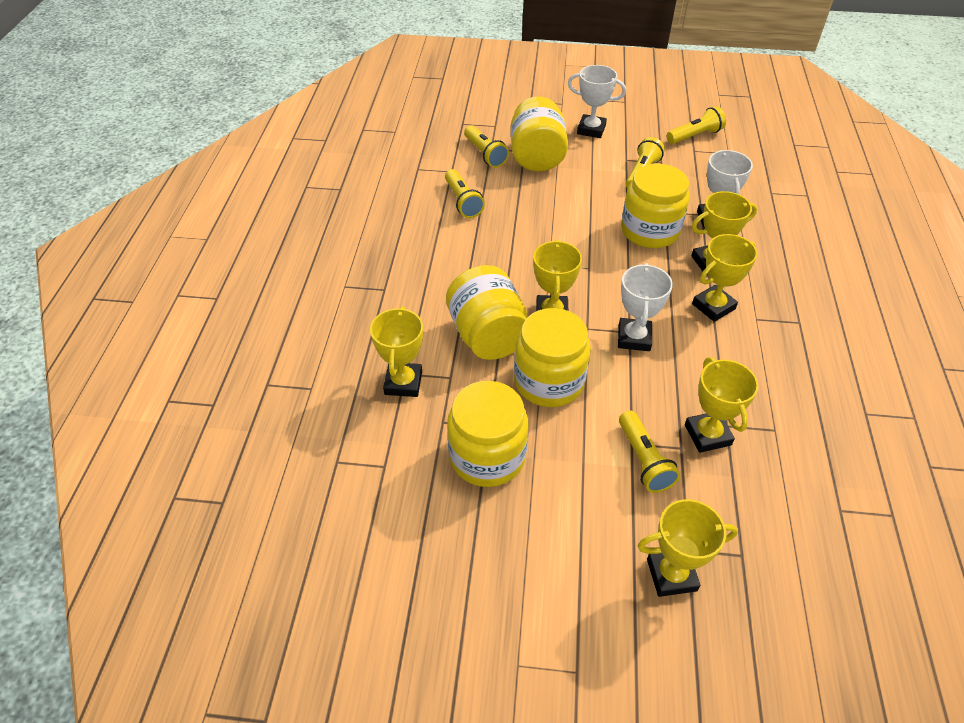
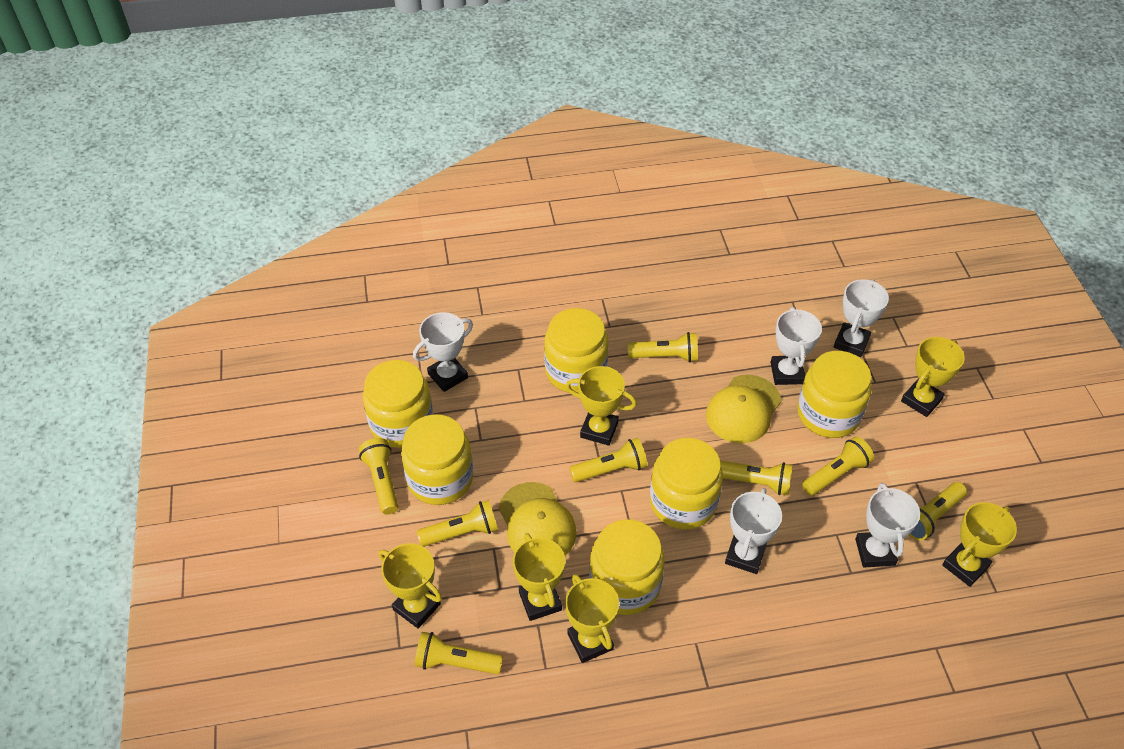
white trophy: 3 -> 5
yellow cap: 0 -> 2
yellow flashlight: 5 -> 8
yellow jar: 5 -> 6

